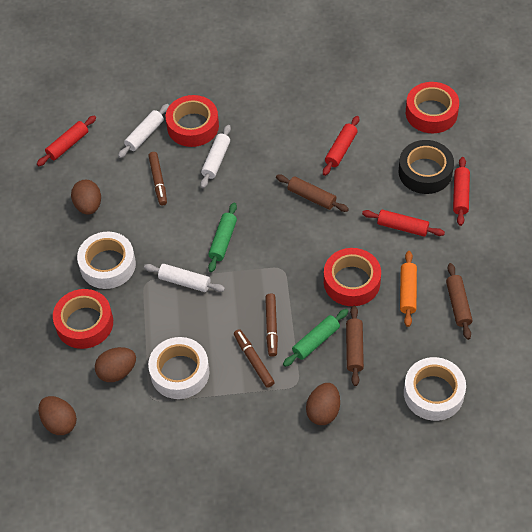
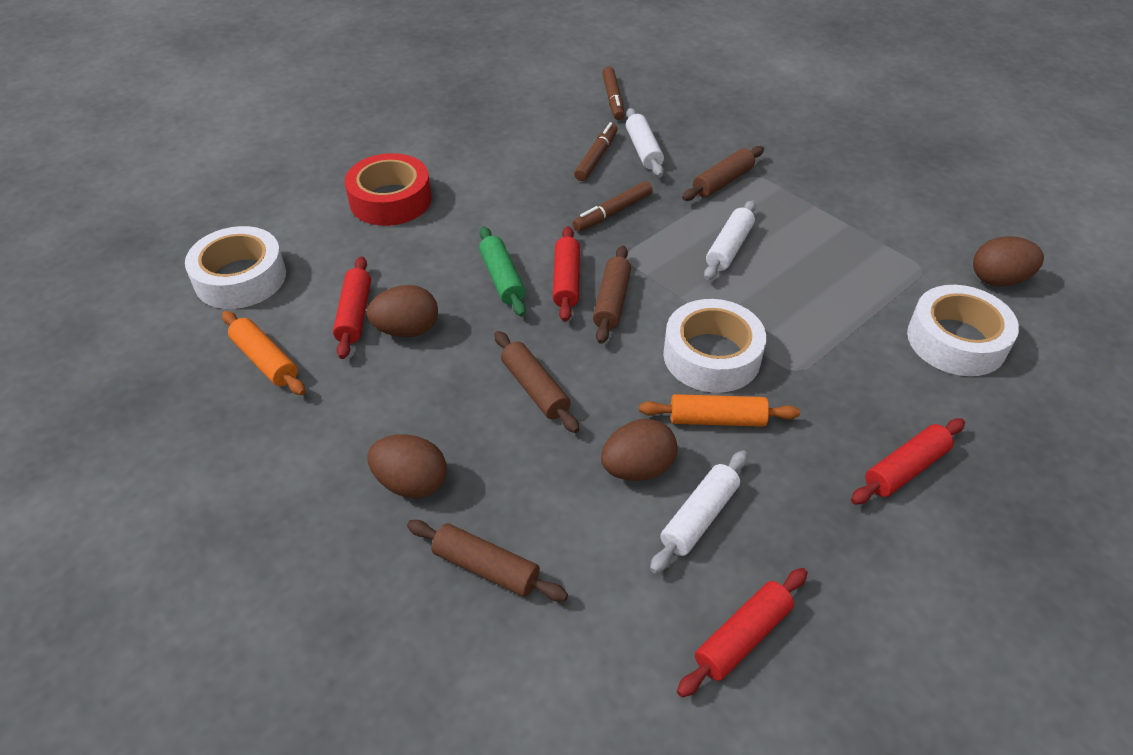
black tape: 1 -> 0
brown rolling pin: 3 -> 4
green rolling pin: 2 -> 1
orange rolling pin: 1 -> 2
red tape: 4 -> 1

